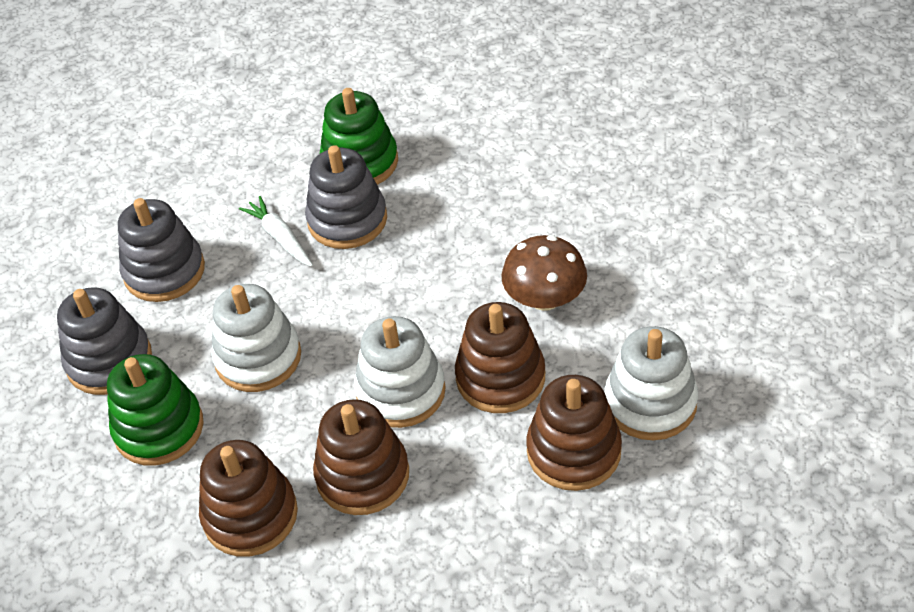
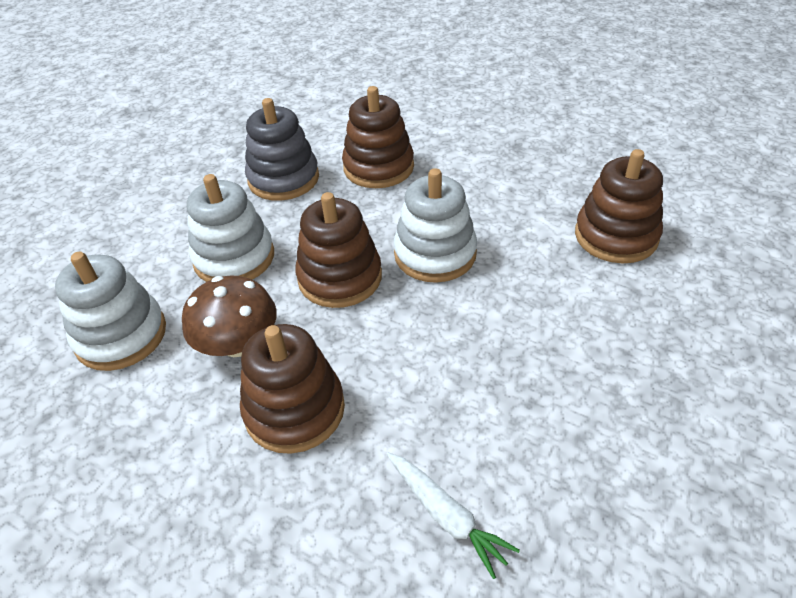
green stacking toy: 2 -> 0
grey stacking toy: 3 -> 1

